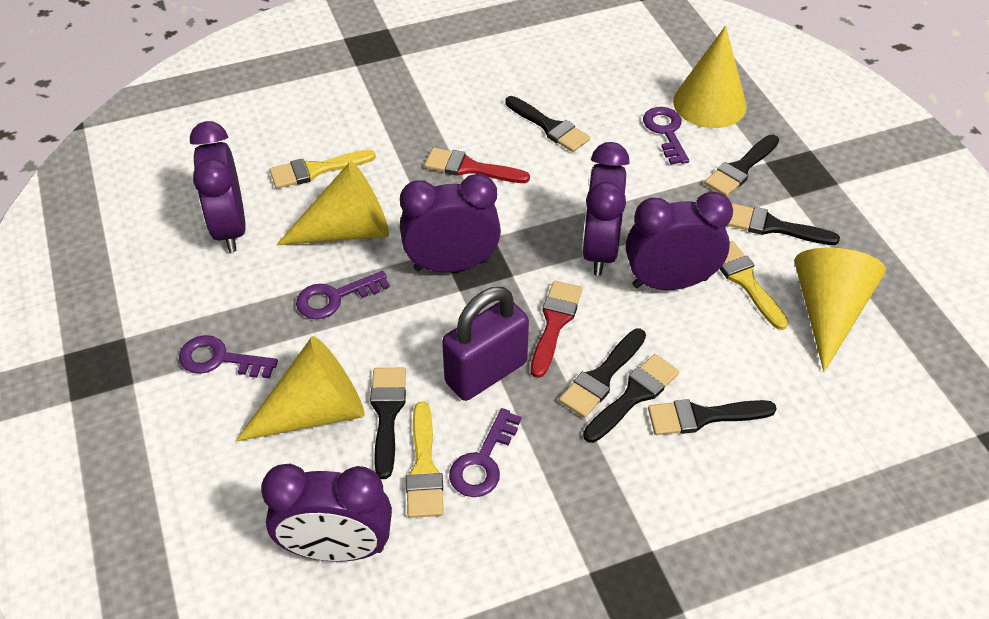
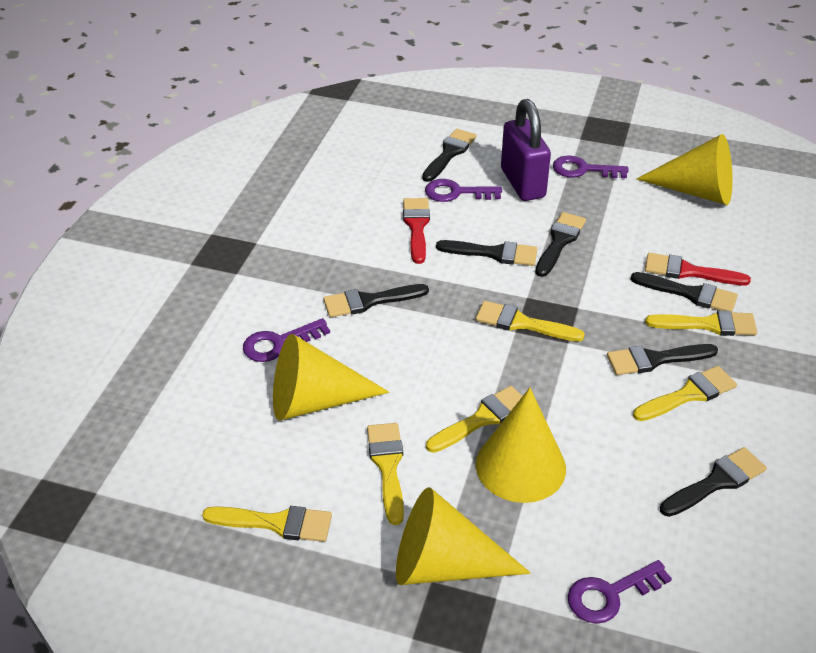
purple clock: 5 -> 0
yellow brush: 3 -> 6

